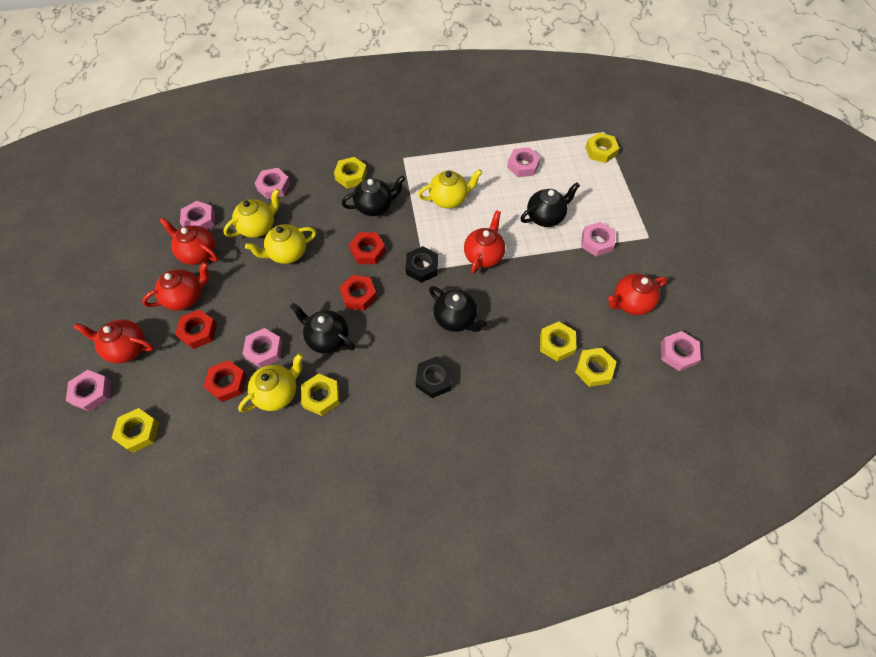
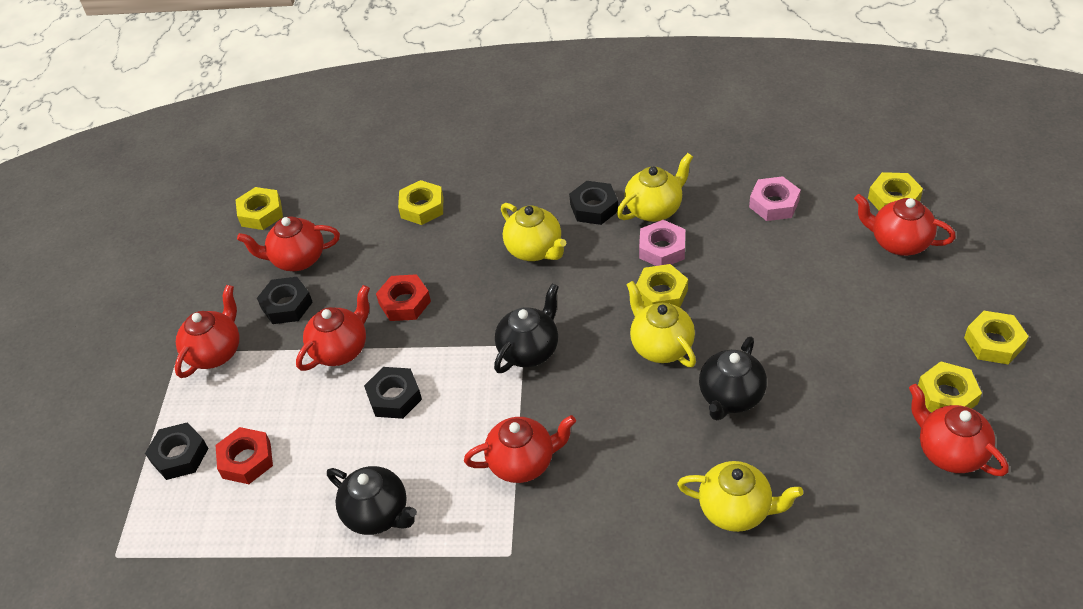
black nut: 2 -> 4
black teapot: 4 -> 3
pink nut: 7 -> 2
red nut: 4 -> 2
red teapot: 5 -> 6

